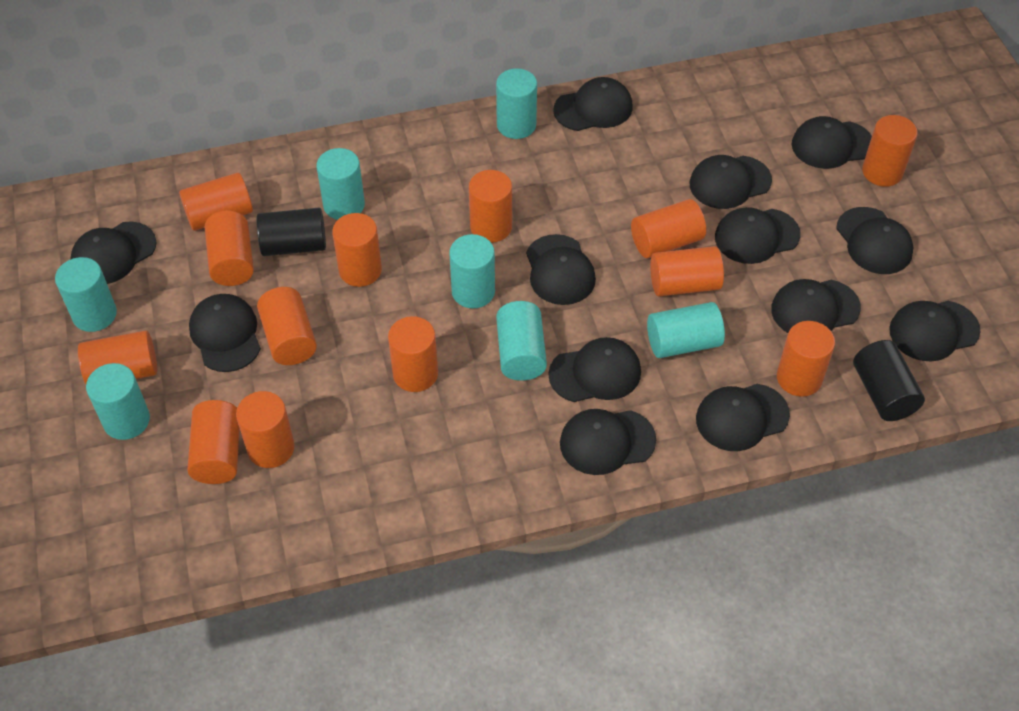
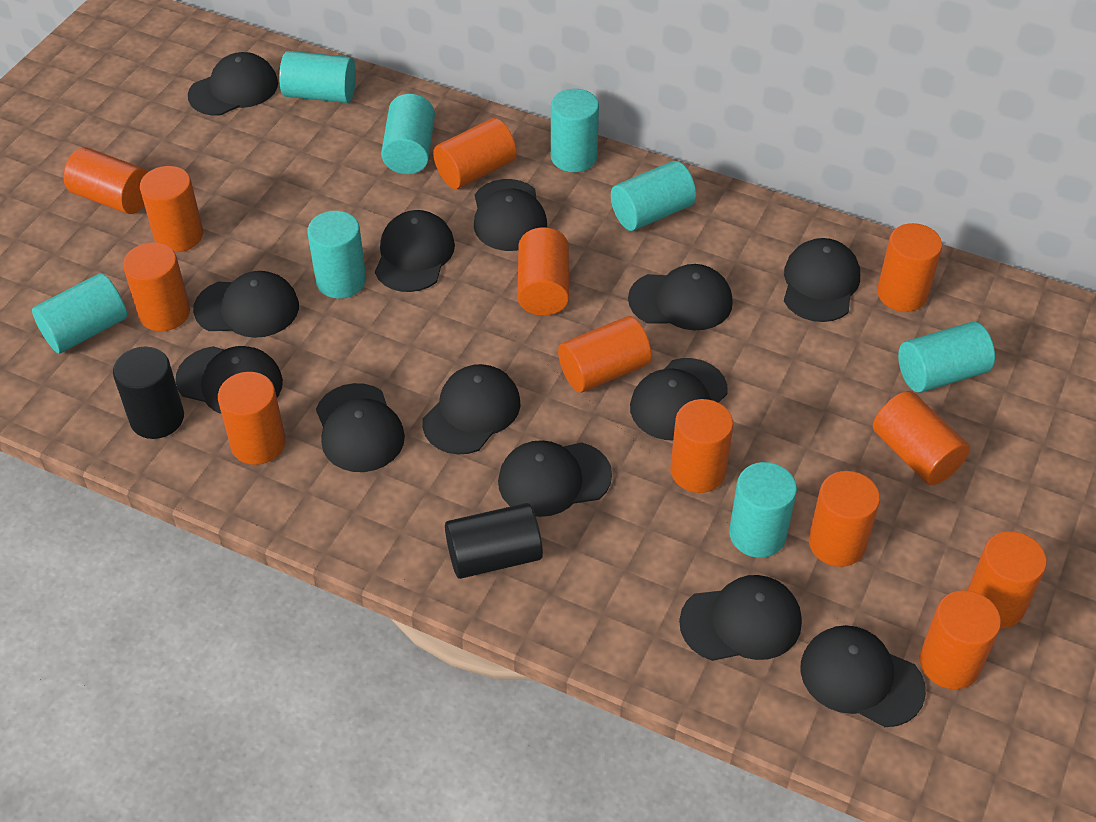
turquoise cylinder: 7 -> 8

